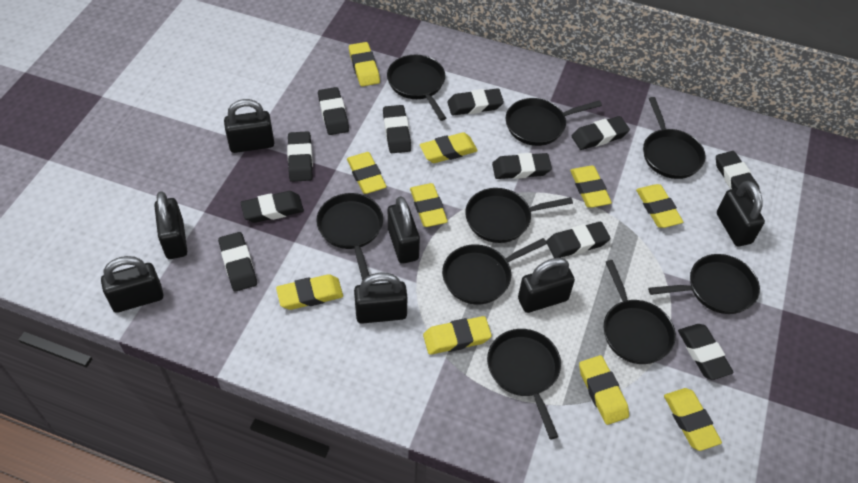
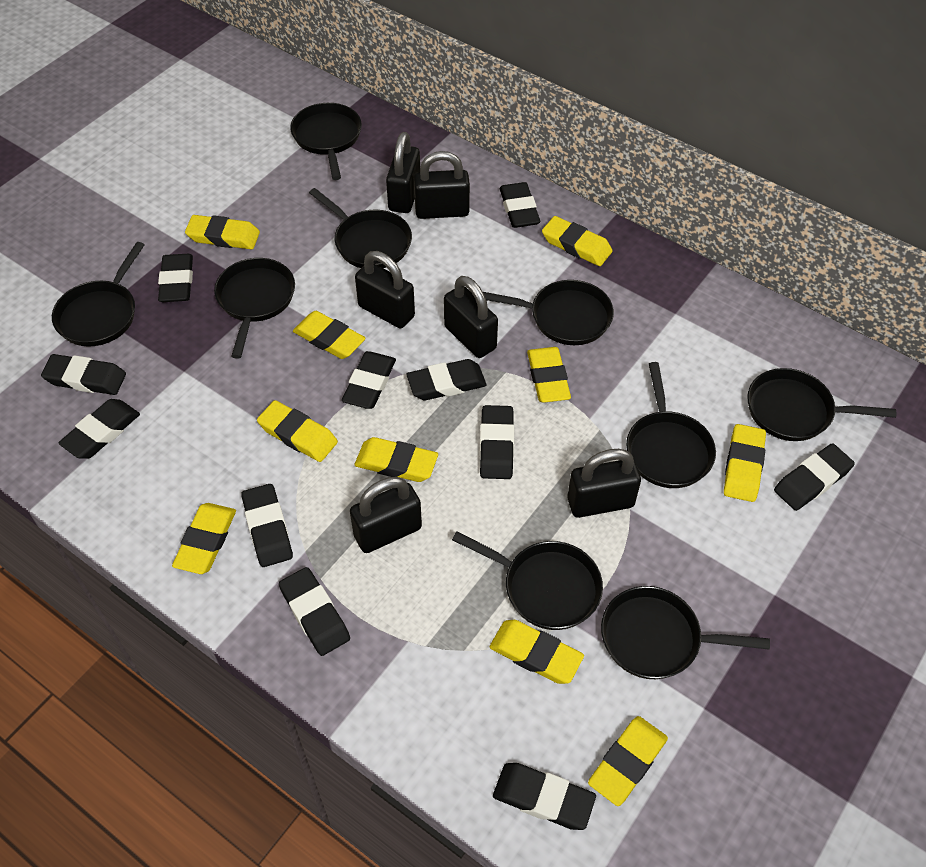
black padlock: 7 -> 6

